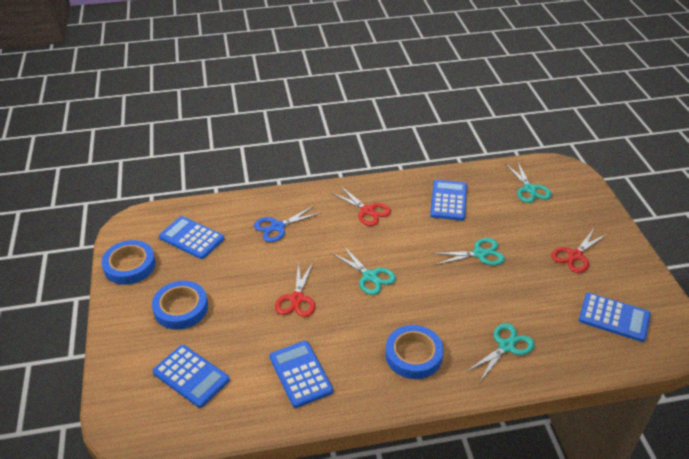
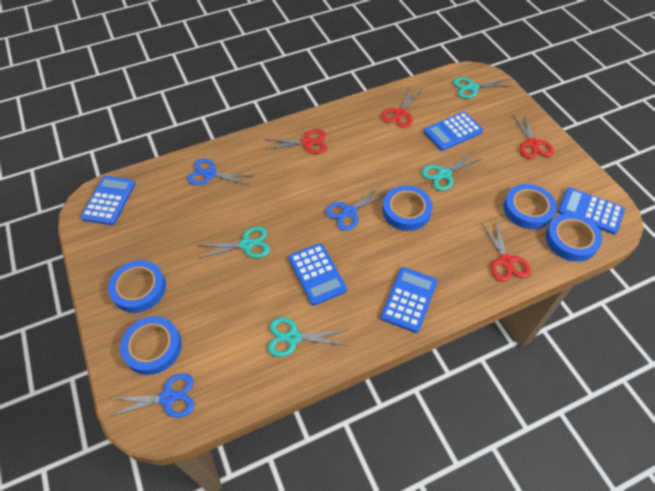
blue scissors: 1 -> 3
blue tape: 3 -> 5
red scissors: 3 -> 4

